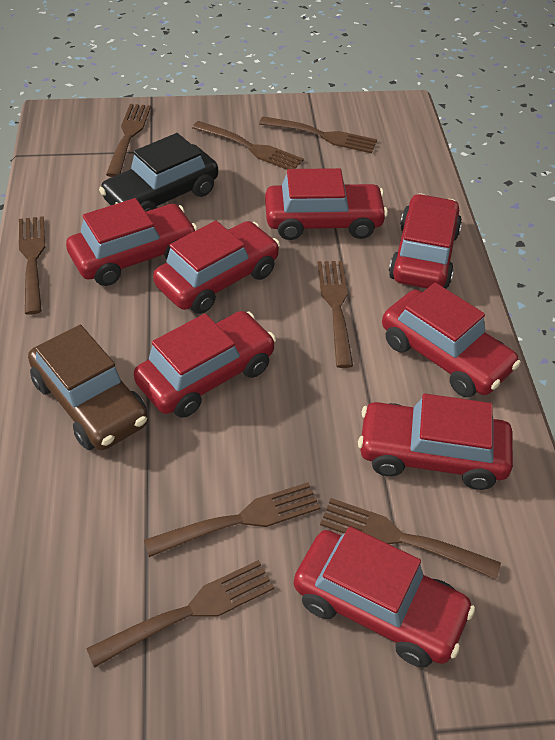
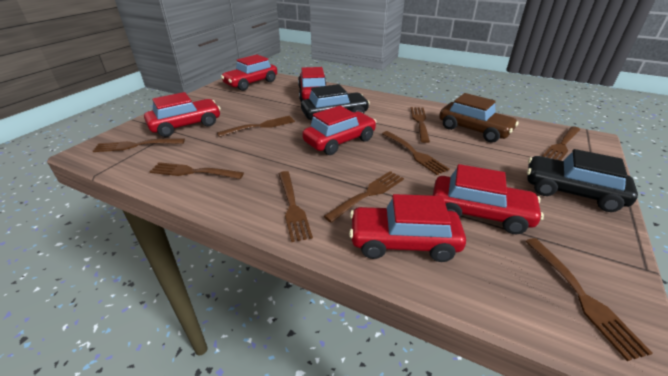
black car: 1 -> 2
brown fork: 8 -> 9
red car: 8 -> 6

